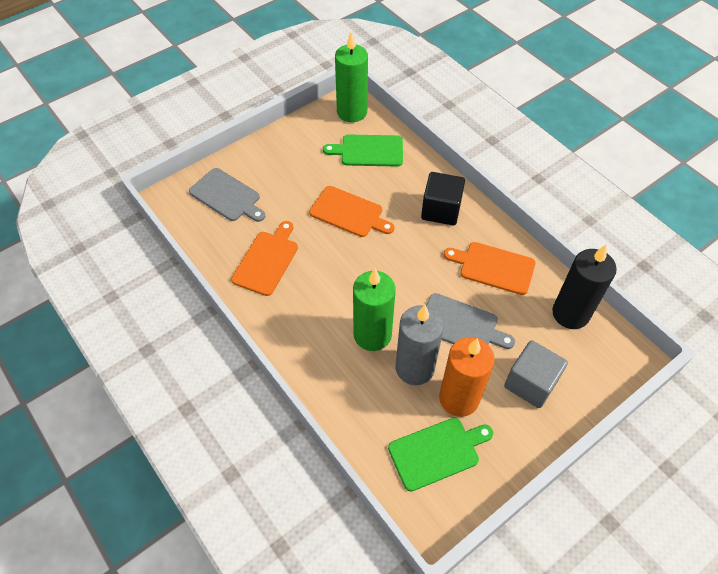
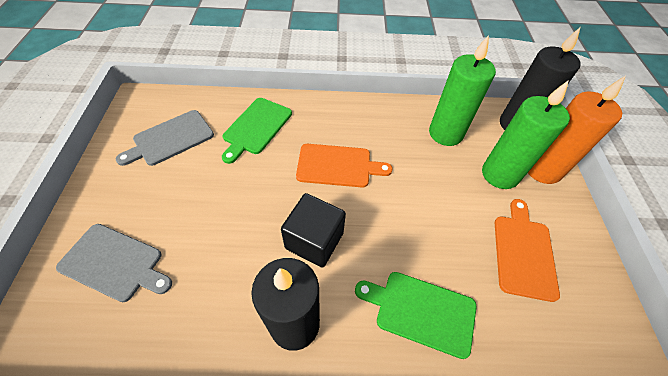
black candle: 1 -> 2
grey candle: 1 -> 0
grey cube: 1 -> 0
orange cutting board: 3 -> 2

